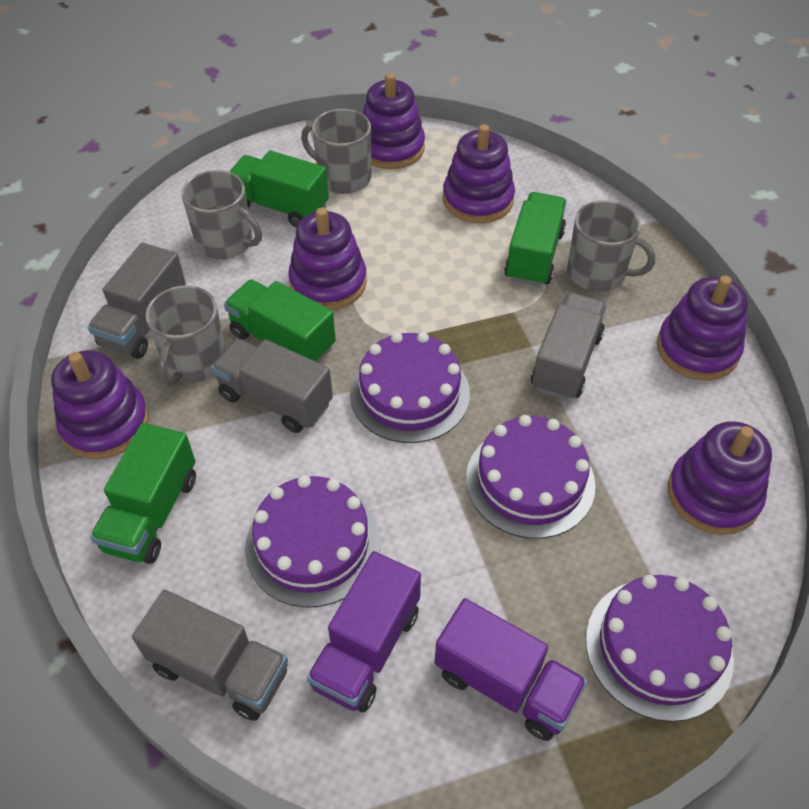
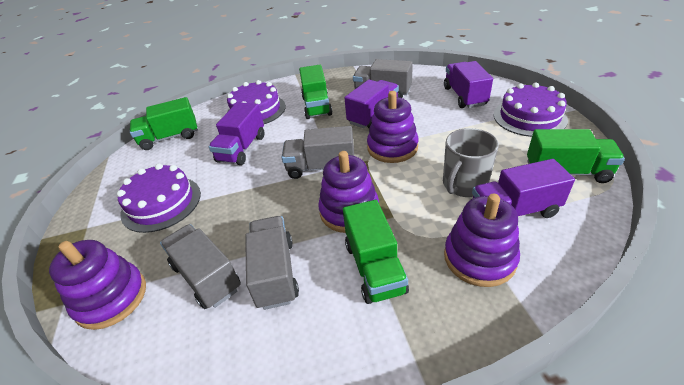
grey mug: 4 -> 1
purple cake: 4 -> 3
purple stacking toy: 6 -> 4
purple truck: 2 -> 4

